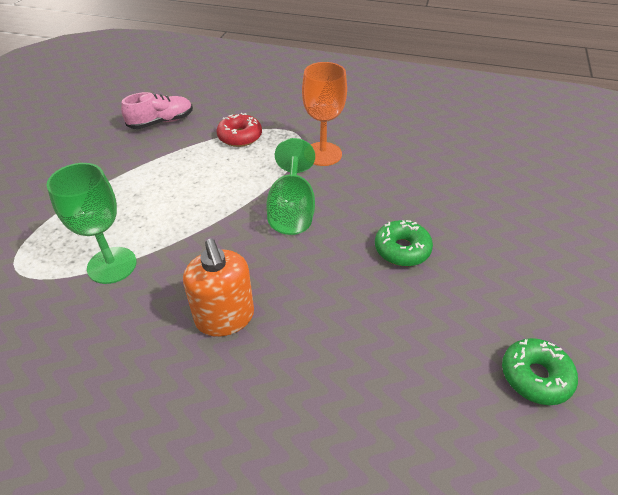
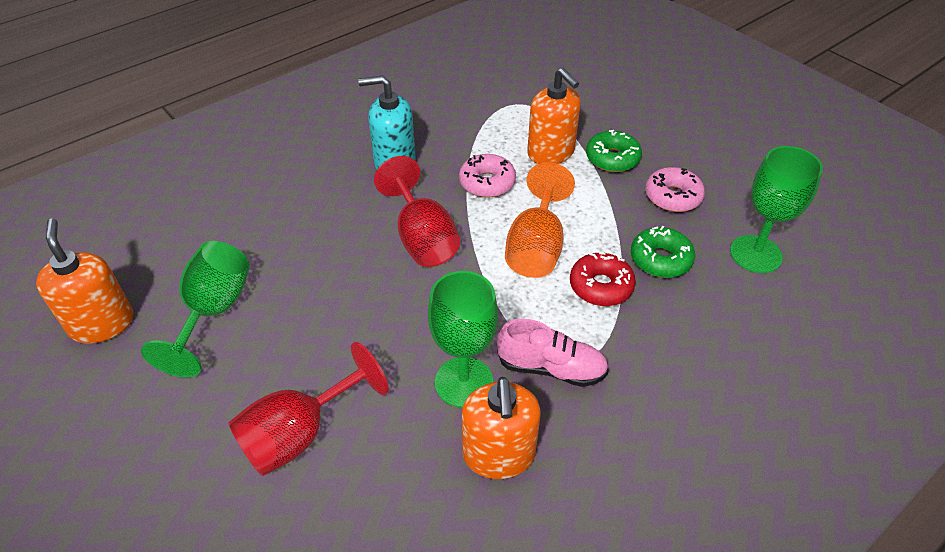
green goblet: 2 -> 3
orange soap dispenser: 1 -> 3
pink donut: 0 -> 2
red goblet: 0 -> 2
turquoise soap dispenser: 0 -> 1

